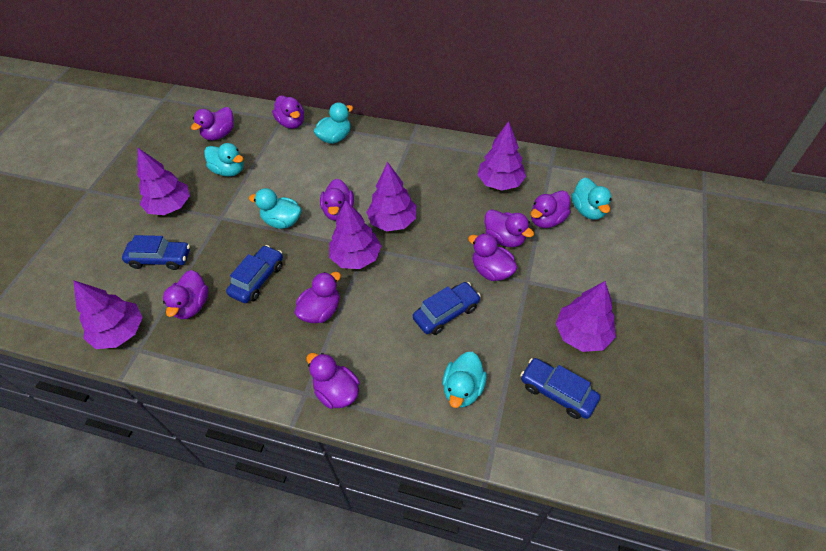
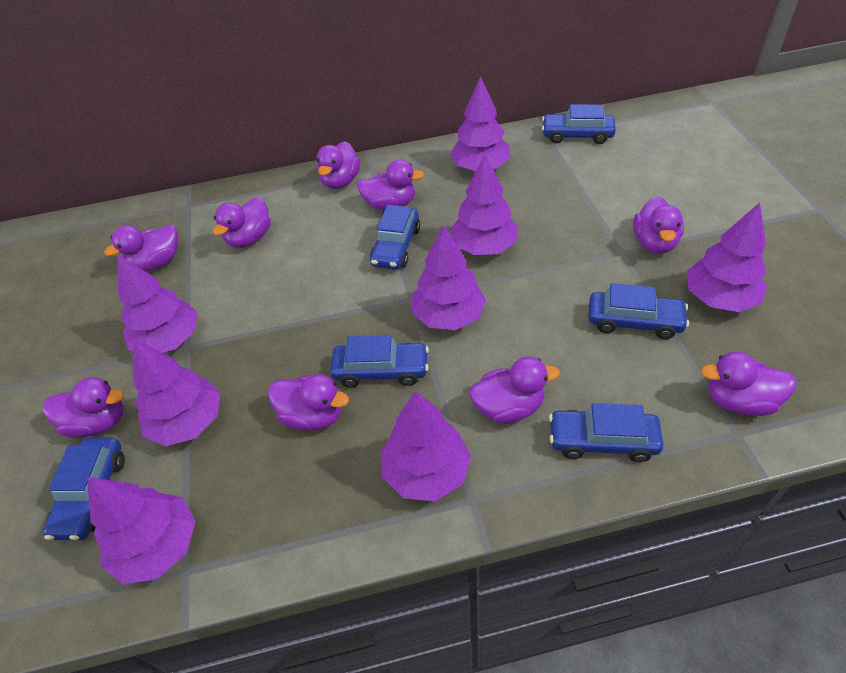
blue car: 4 -> 6
purple tree: 6 -> 8
turquoise duck: 5 -> 0

